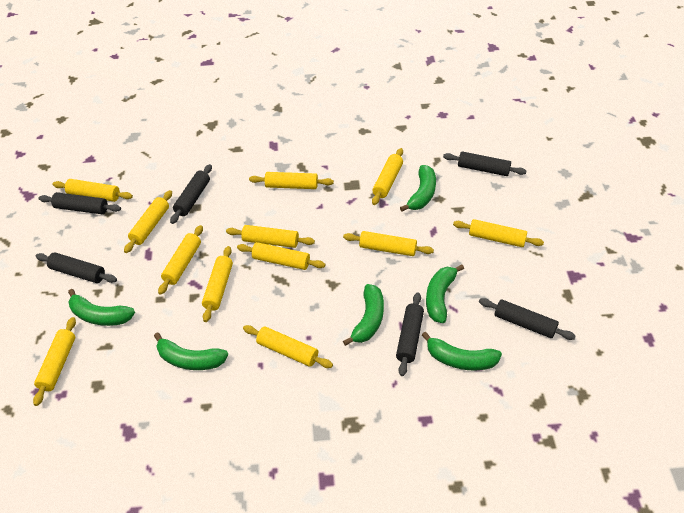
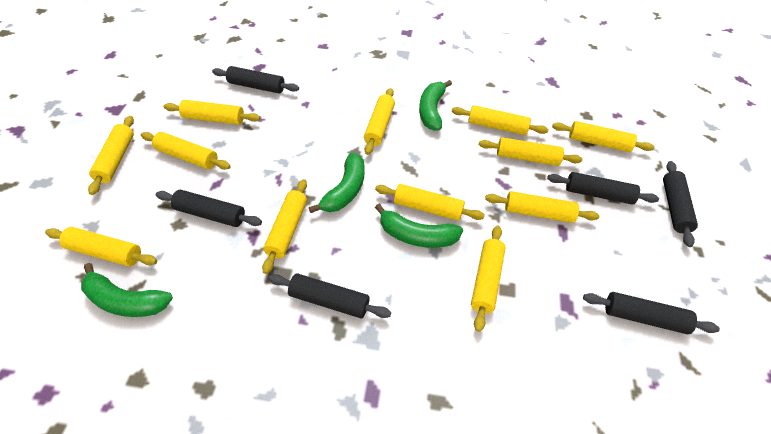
green banana: 6 -> 4

